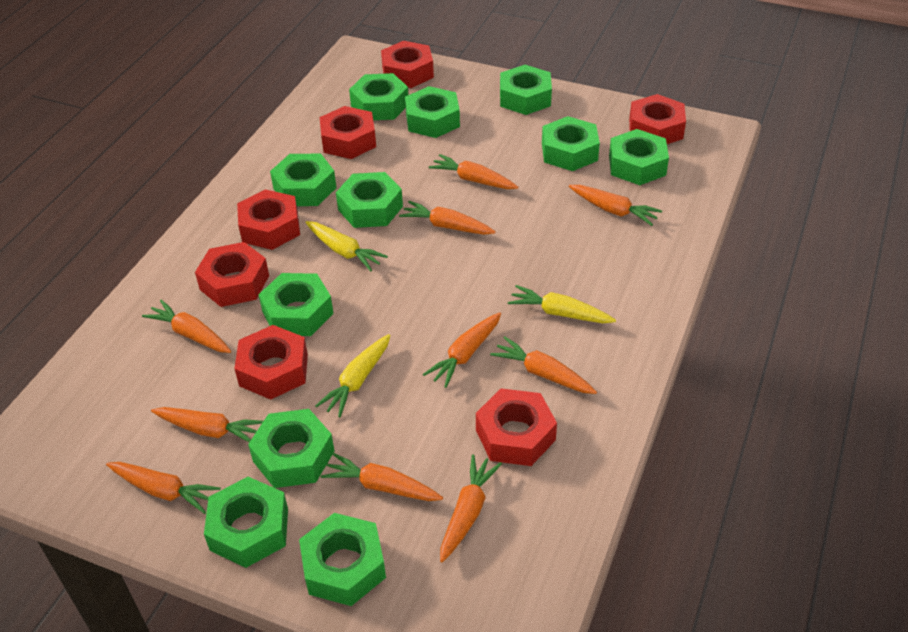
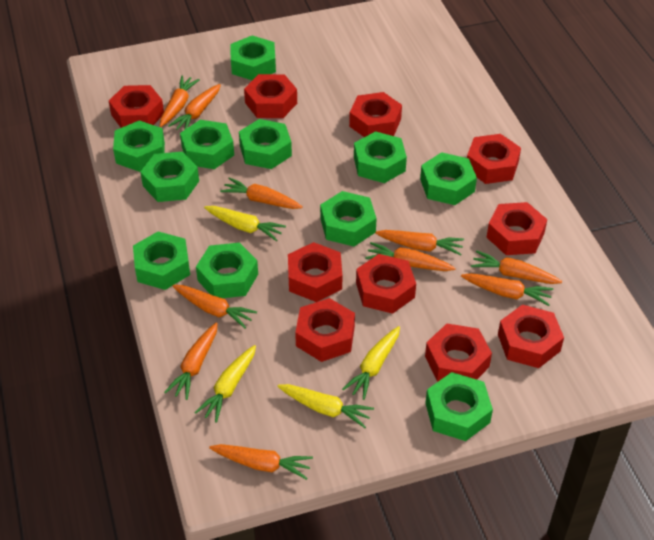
red nut: 7 -> 10
yellow carrot: 3 -> 4

